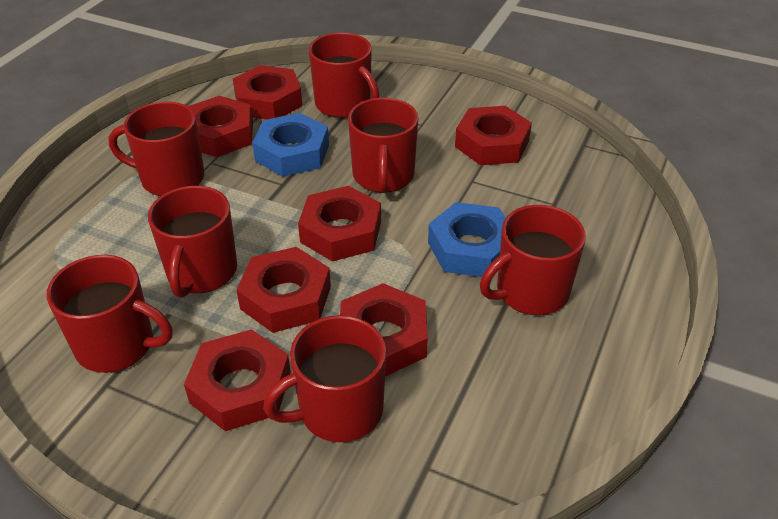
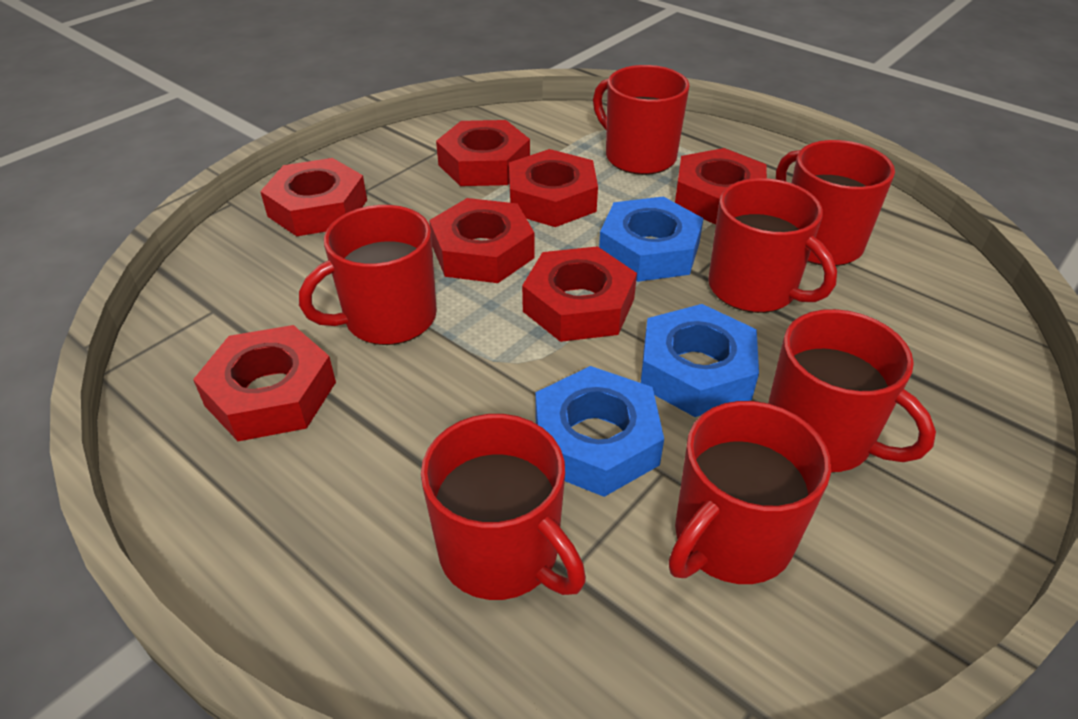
blue nut: 2 -> 3

